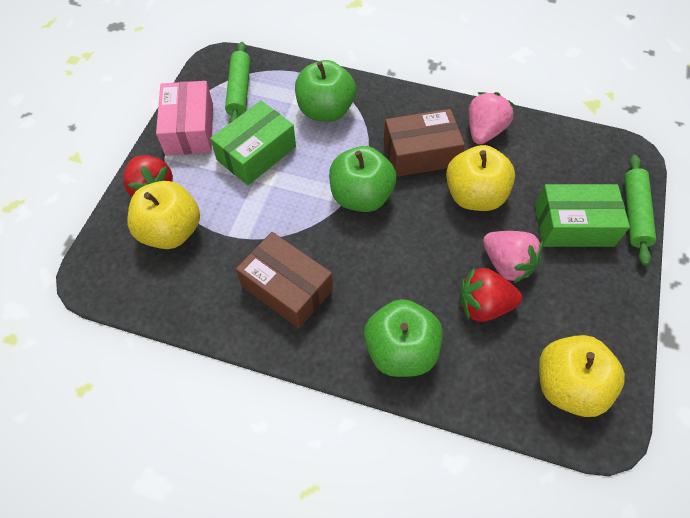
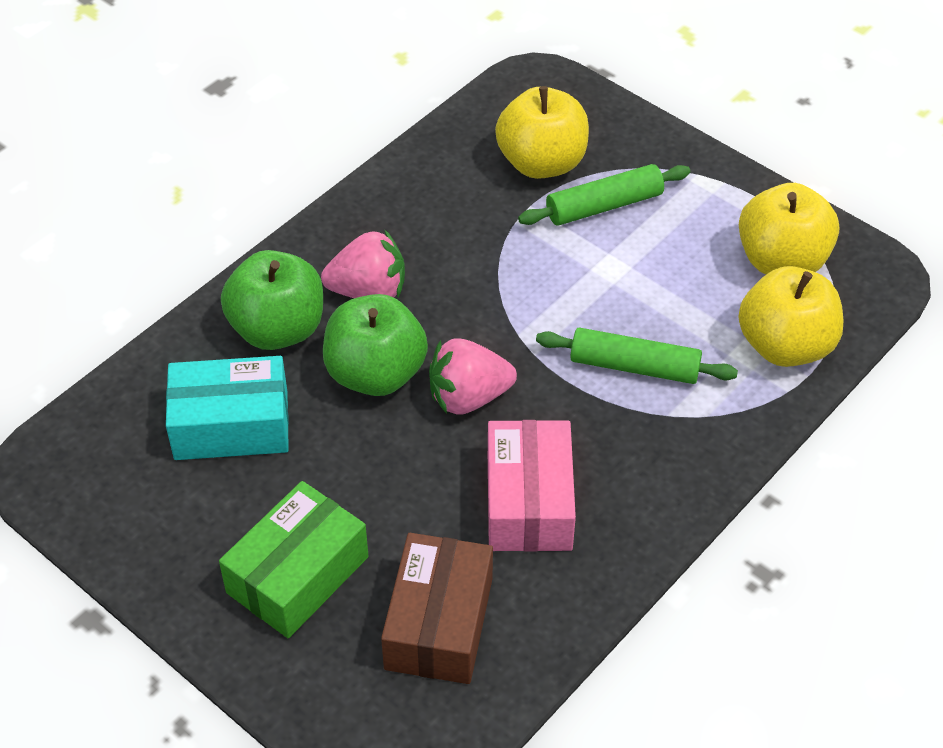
brown box: 2 -> 1
green apple: 3 -> 2
green box: 2 -> 1
red strawberry: 2 -> 0
turquoise box: 0 -> 1

